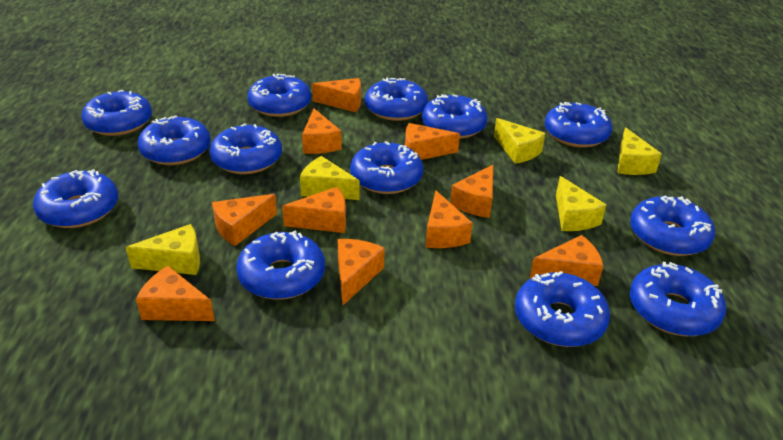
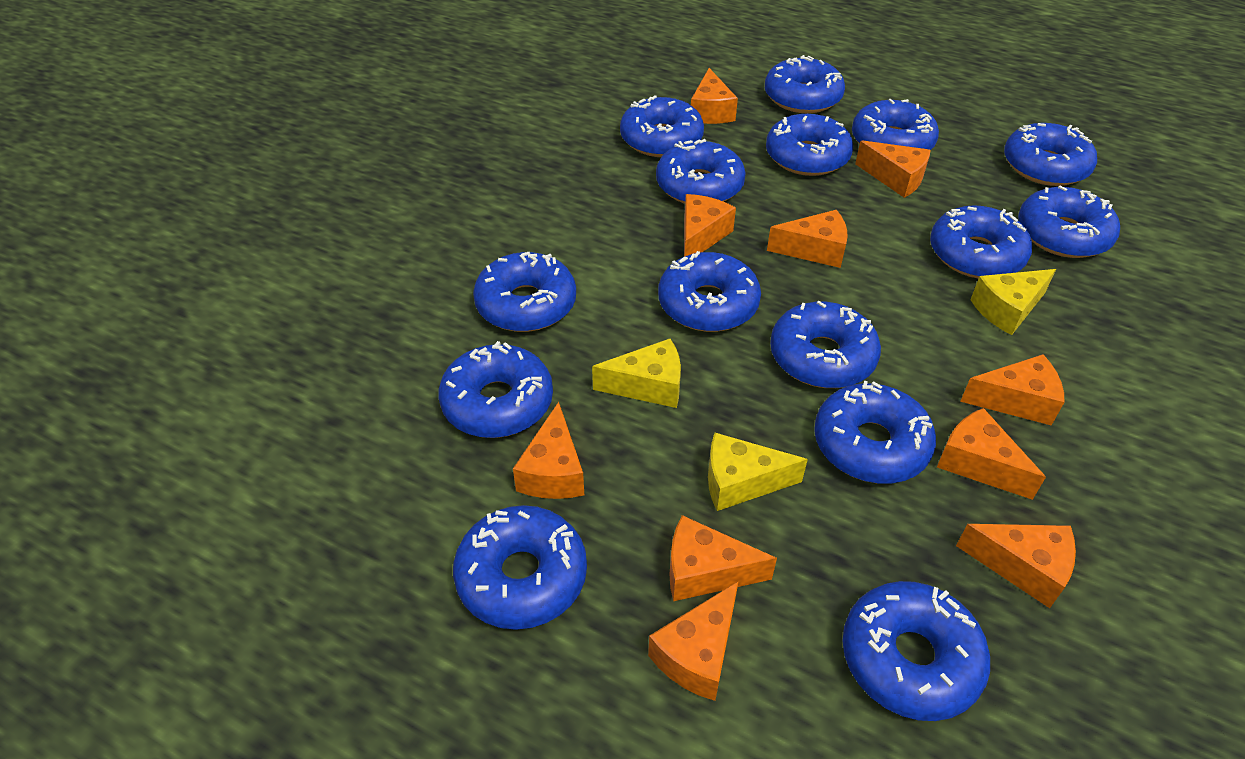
blue donut: 13 -> 15
yellow cheese: 5 -> 3

